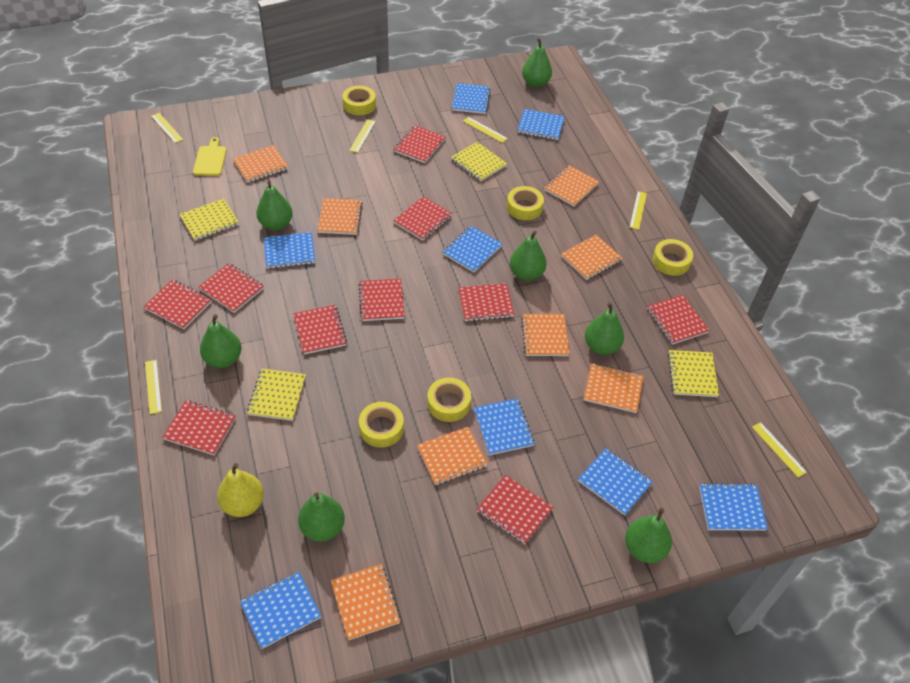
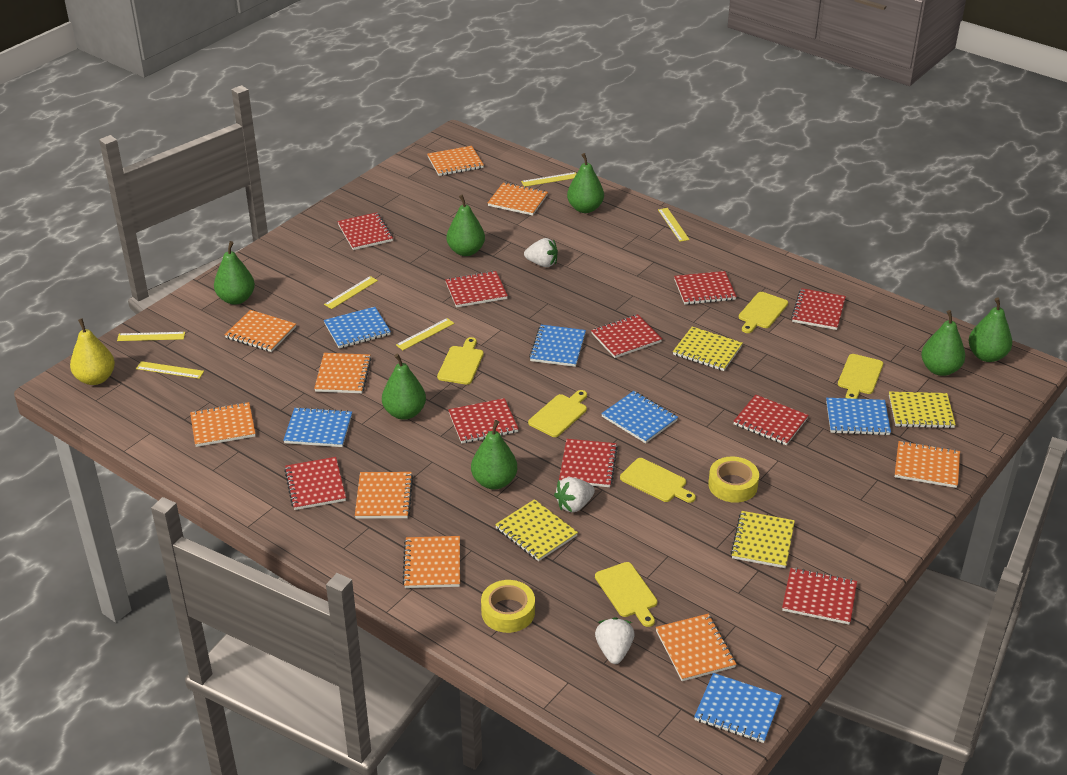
blue notebook: 8 -> 6
orange notebook: 8 -> 9
white strawberry: 0 -> 3
yellow cutting board: 1 -> 6
yellow tape: 5 -> 2

